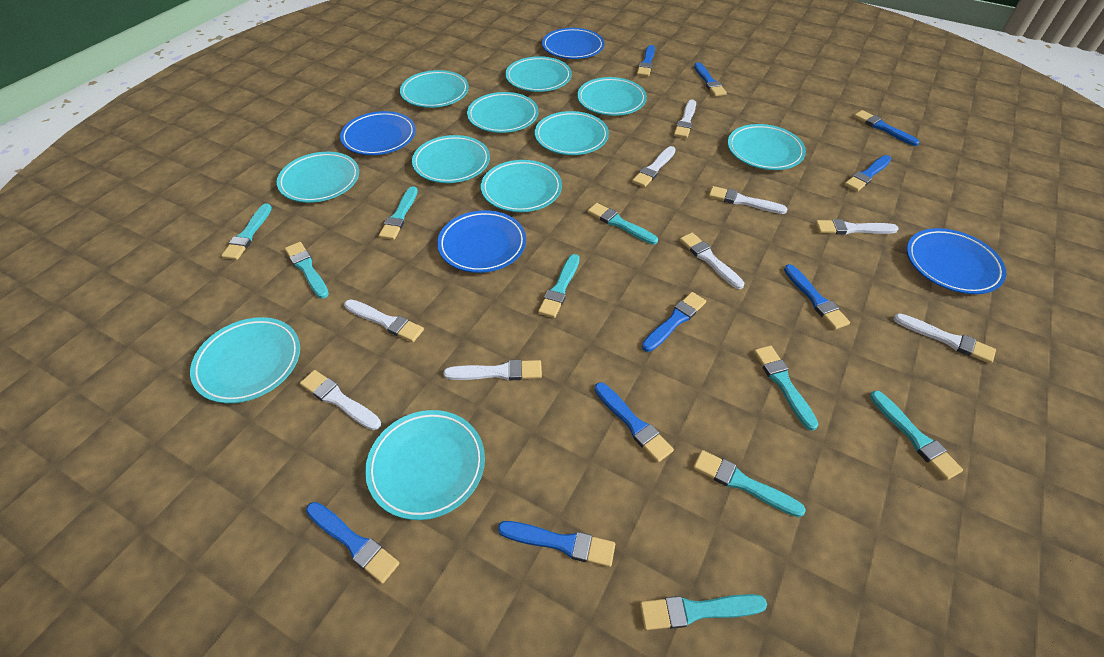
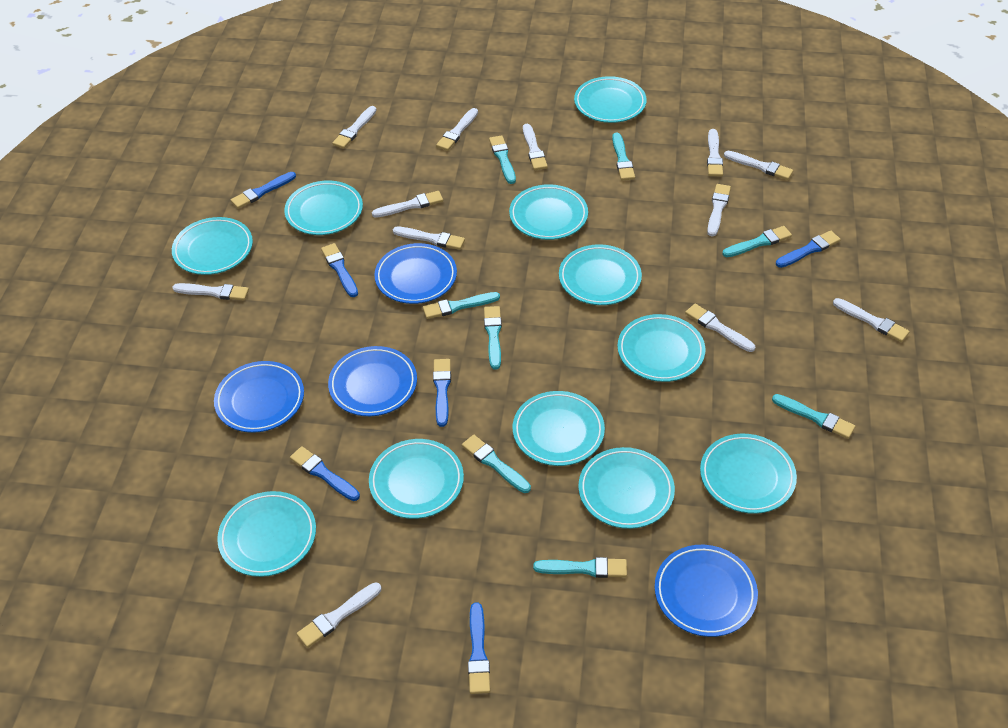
blue brush: 9 -> 6
turquoise brush: 9 -> 8
white brush: 9 -> 12

